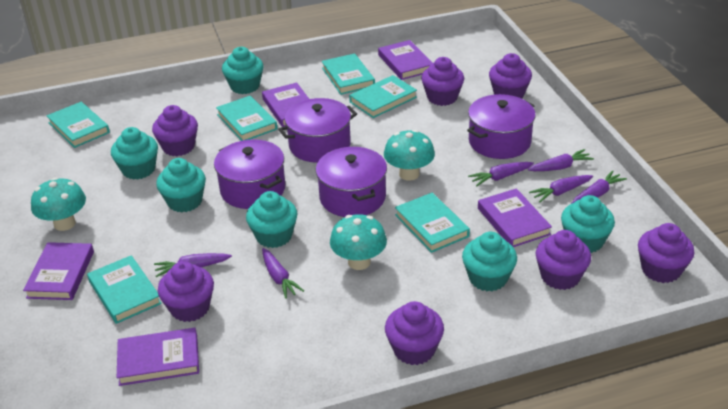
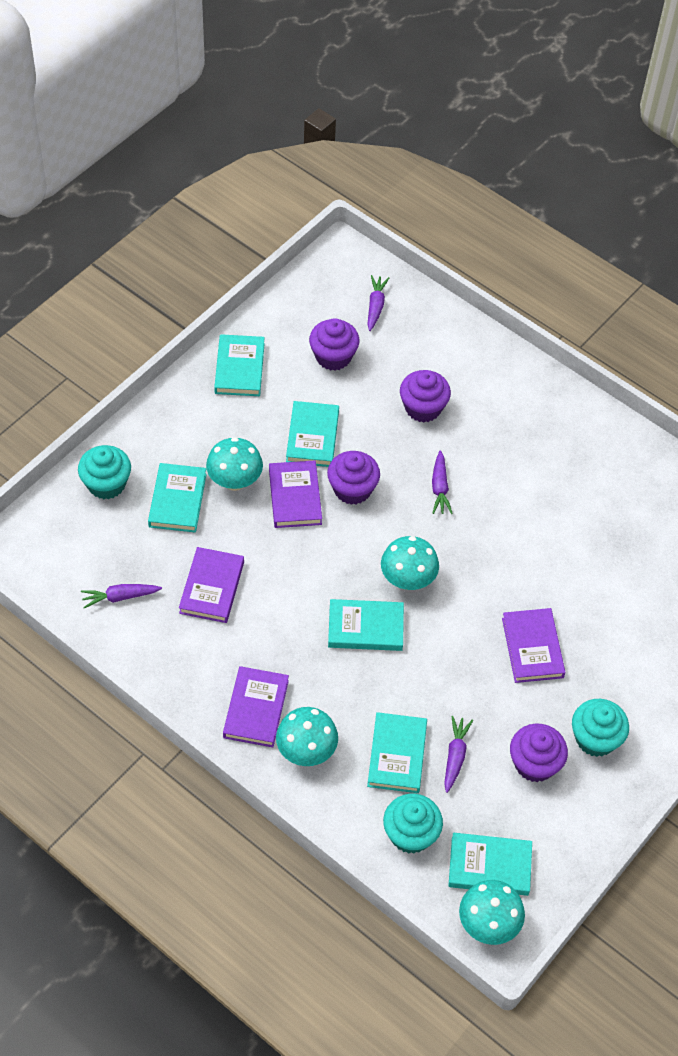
purple book: 5 -> 4
purple carrot: 6 -> 4
purple cupcake: 7 -> 4
purple pot: 4 -> 0
turquoise cupcake: 6 -> 3
turquoise mushroom: 3 -> 4

